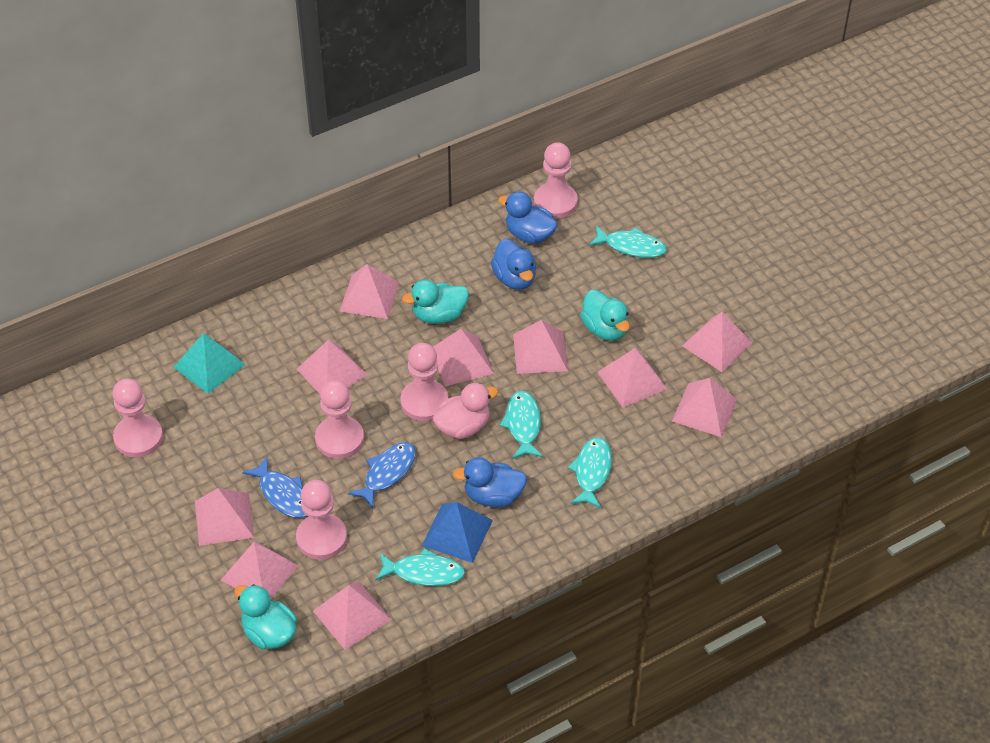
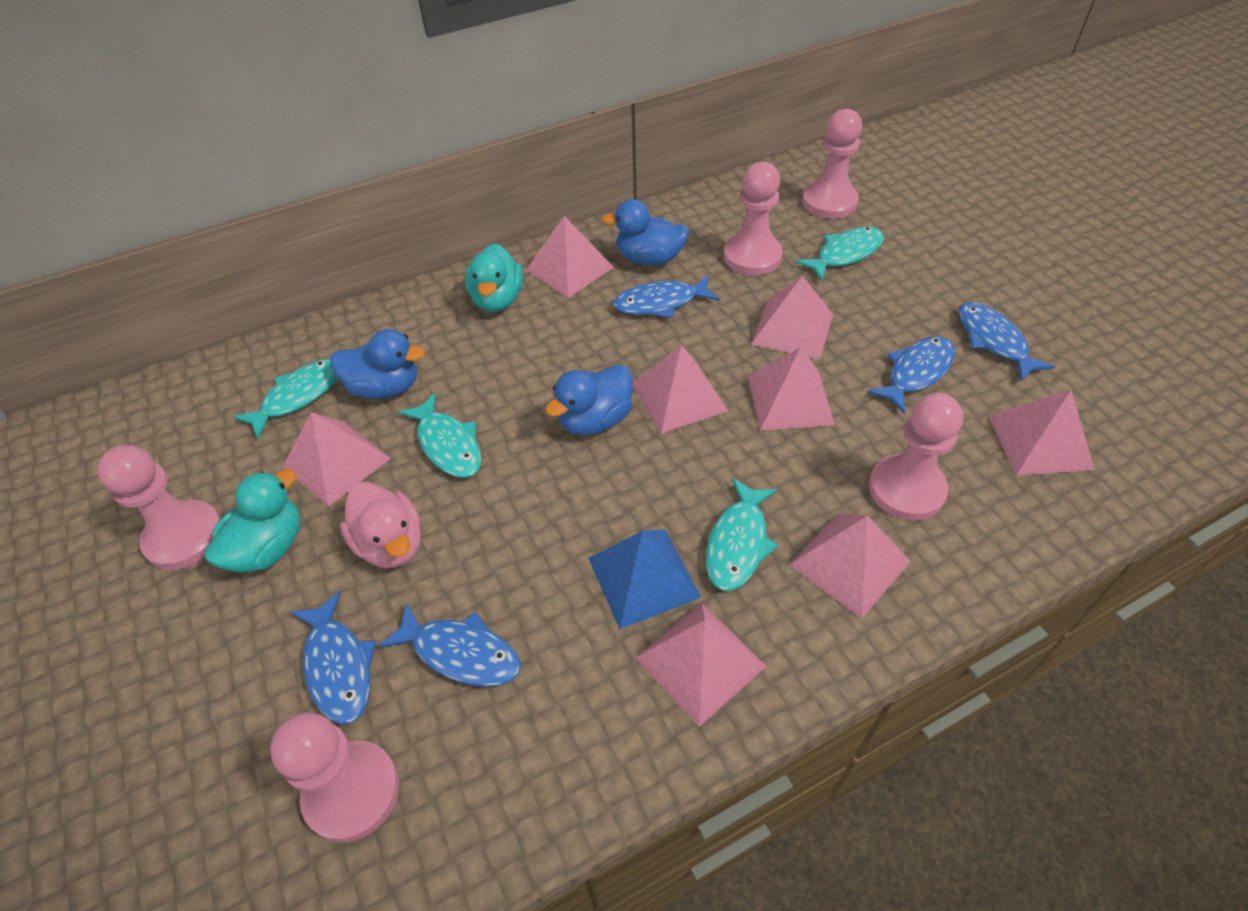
blue fish: 2 -> 5
pink pyramid: 10 -> 8
turquoise duck: 3 -> 2
turquoise pyramid: 1 -> 0

